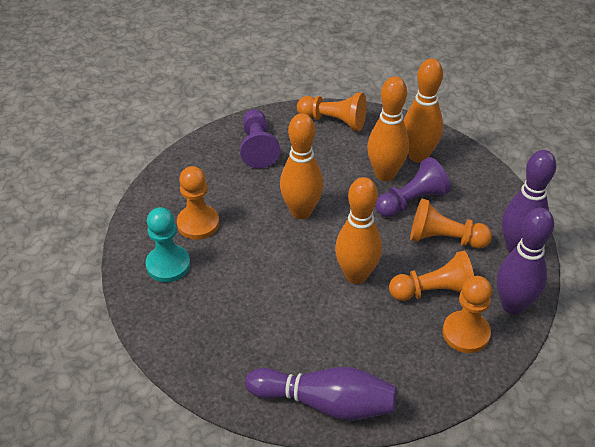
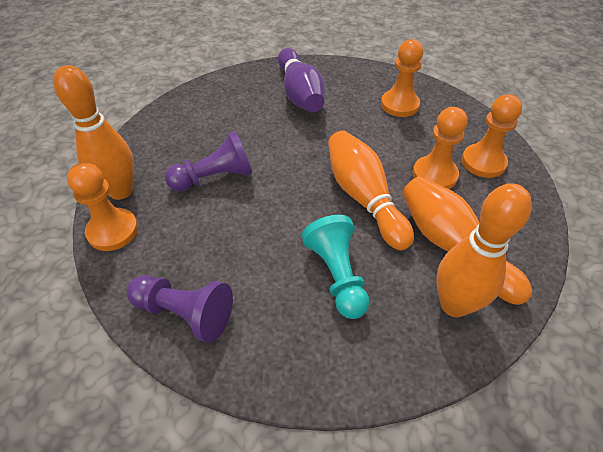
orange pawn: 5 -> 4
purple bowling pin: 3 -> 1

